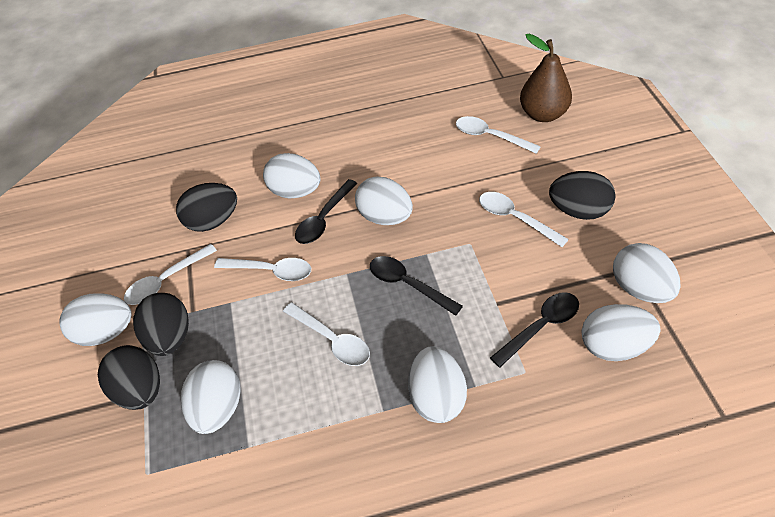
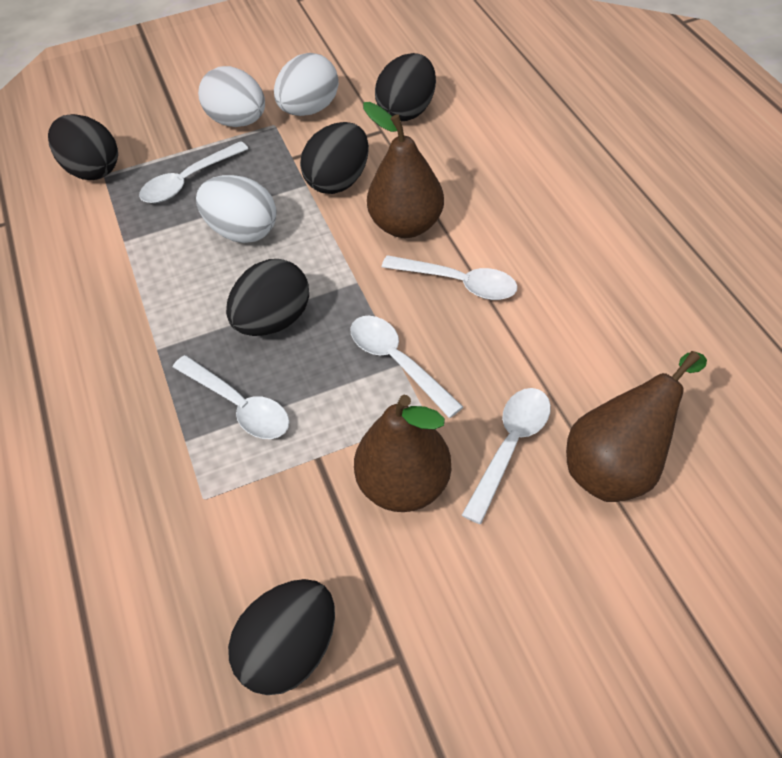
black egg: 4 -> 5
black spoon: 3 -> 0
brown pear: 1 -> 3
white egg: 7 -> 3

